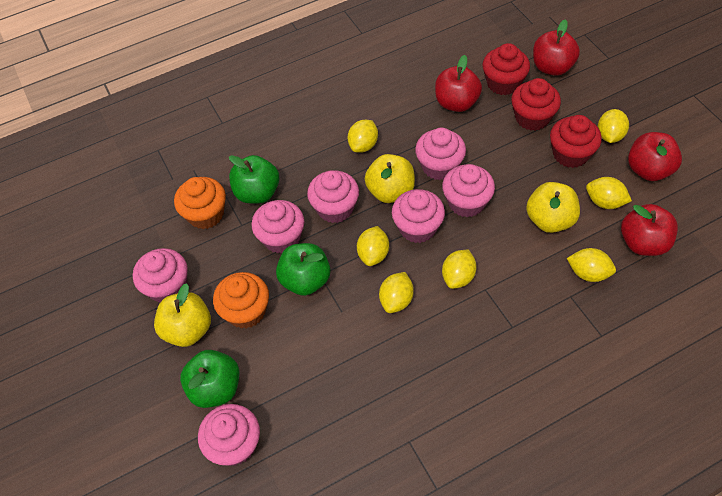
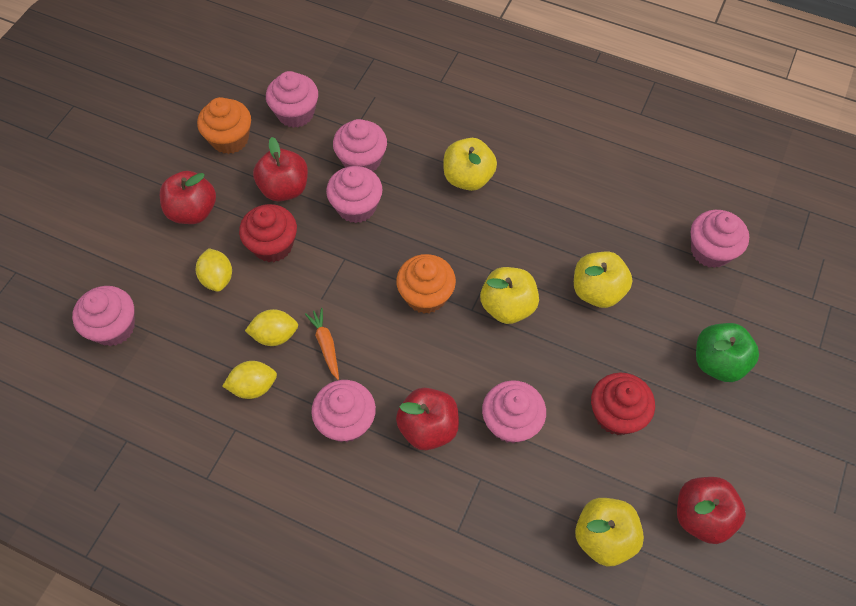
green apple: 3 -> 1
orange carrot: 0 -> 1
red cupcake: 3 -> 2
yellow apple: 3 -> 4
yellow lemon: 7 -> 3

